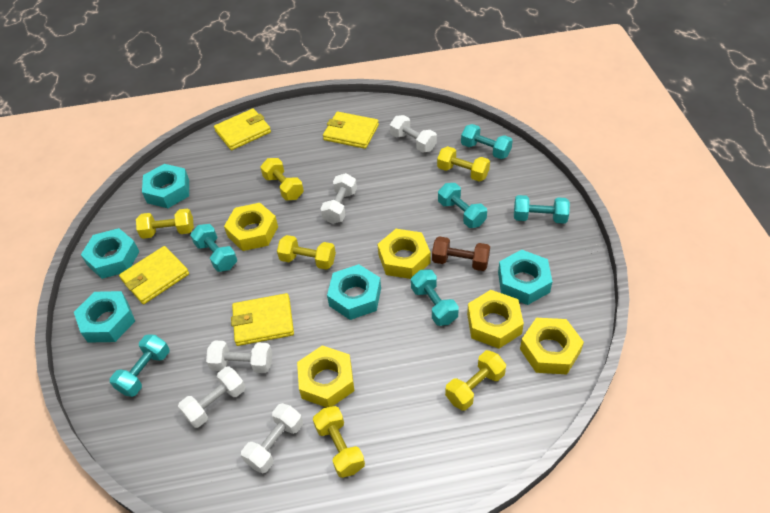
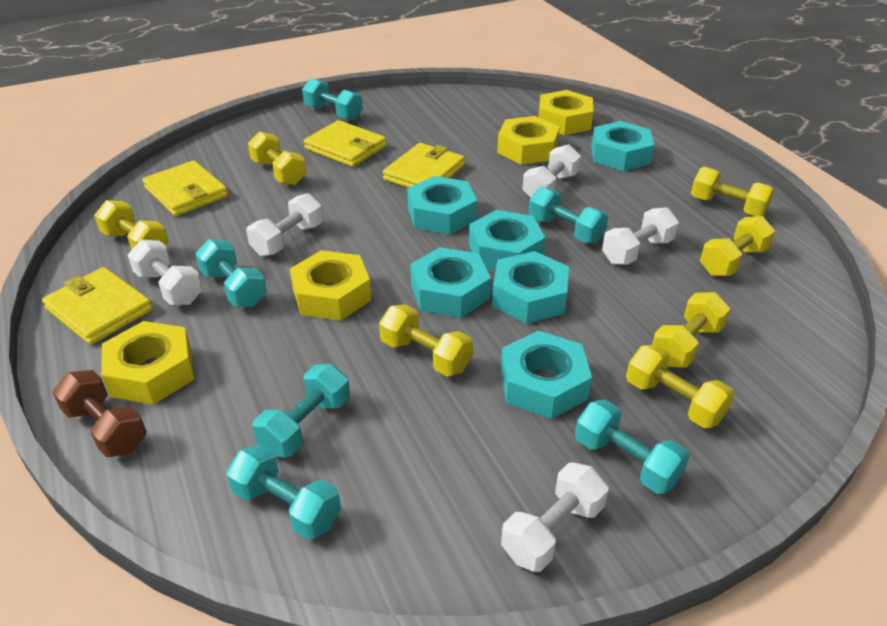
turquoise nut: 5 -> 6
yellow dumbbell: 6 -> 7
yellow nut: 5 -> 4

